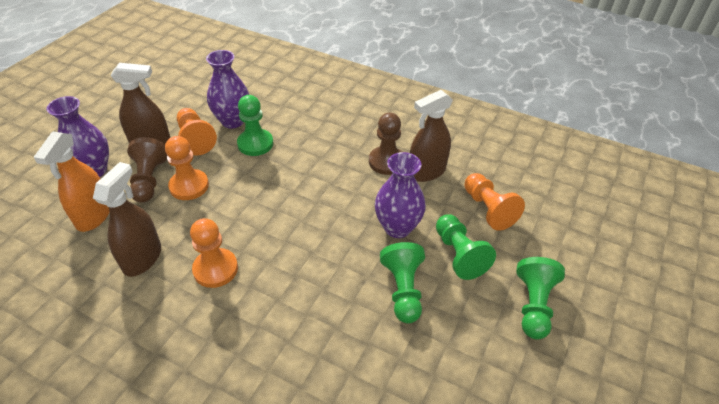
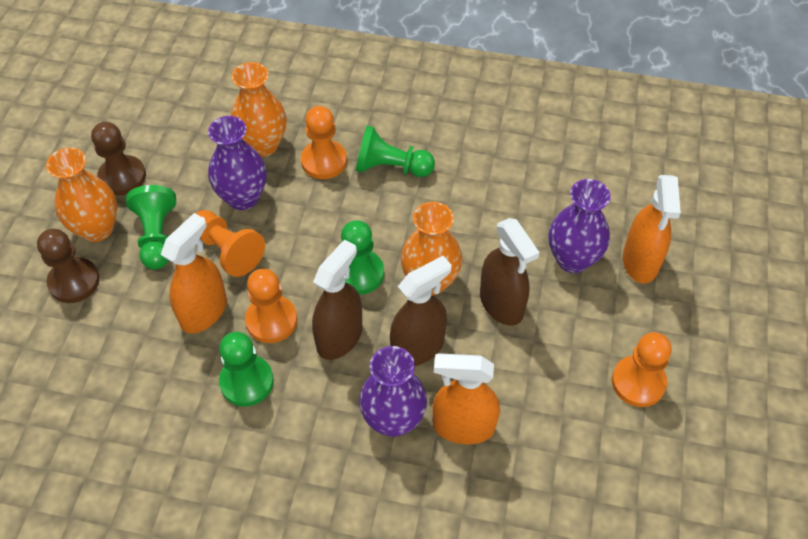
orange spray bottle: 1 -> 3
orange vase: 0 -> 3

